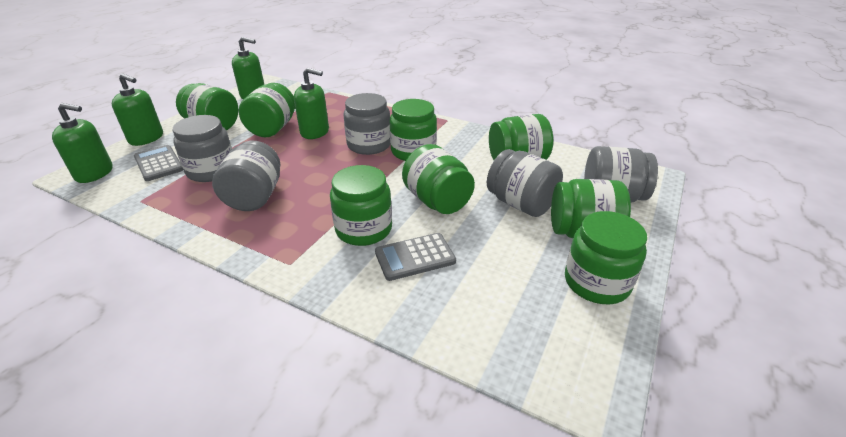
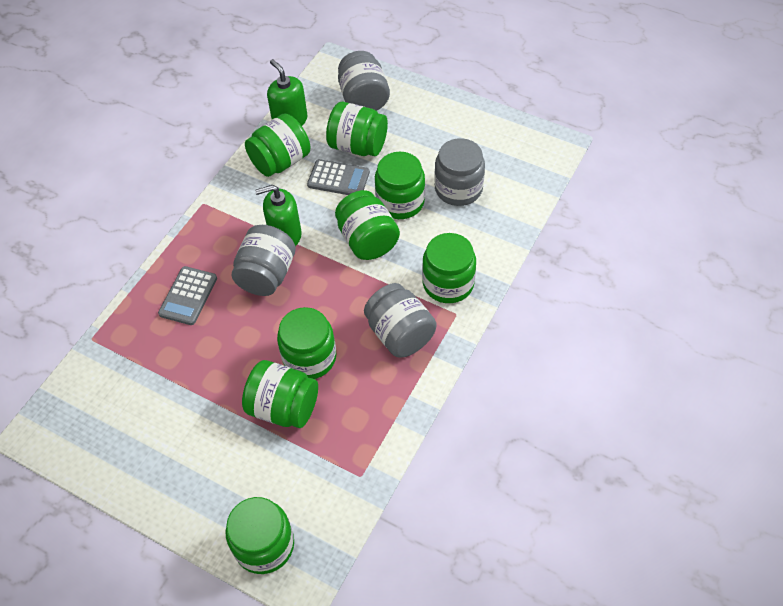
green soap dispenser: 4 -> 2
grey jar: 5 -> 4

